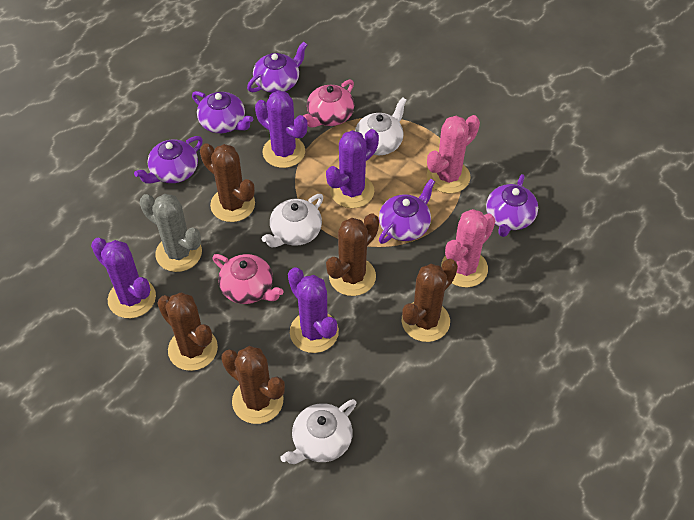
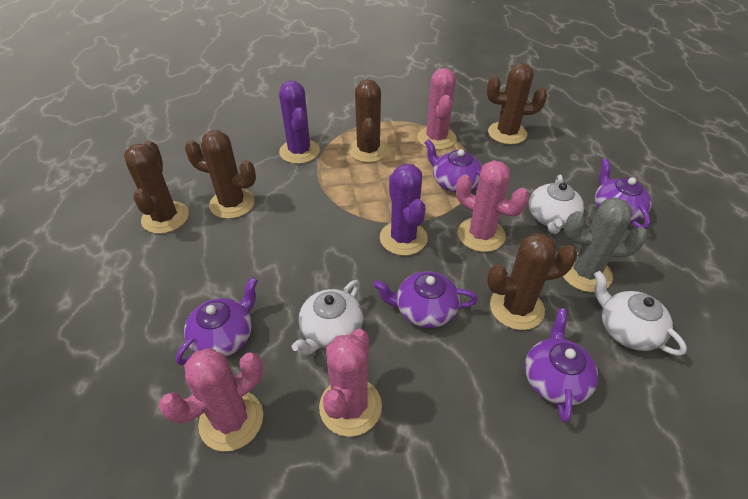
pink cactus: 2 -> 4
pink teapot: 2 -> 0
purple cactus: 4 -> 2

